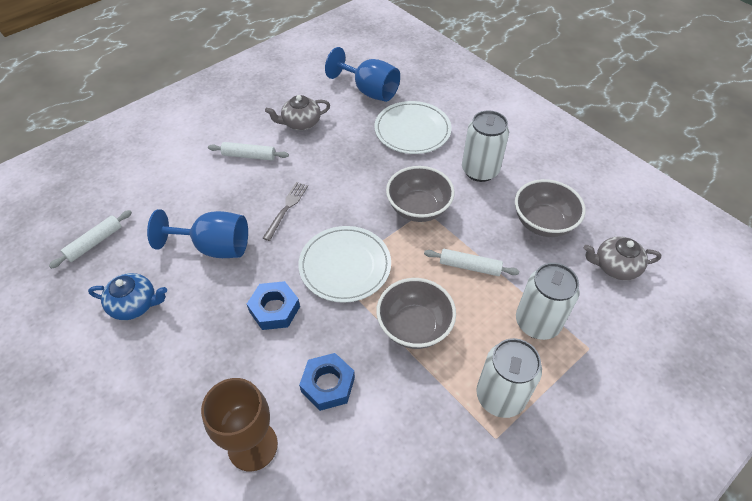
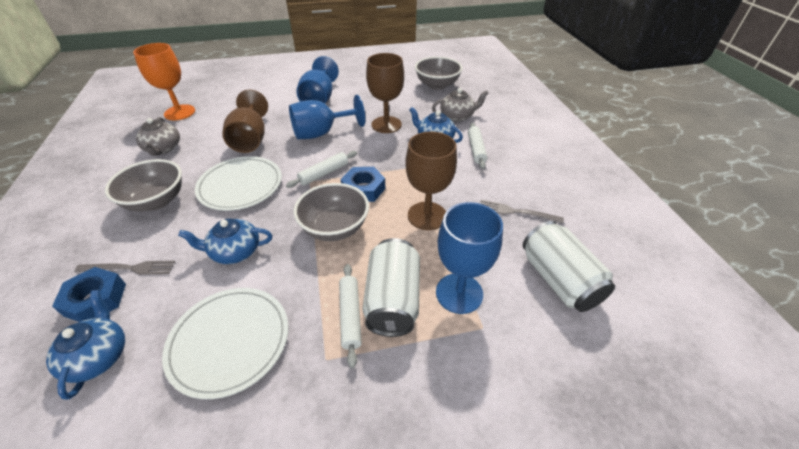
blue goblet: 2 -> 3
blue teapot: 1 -> 3
brown goblet: 1 -> 3
grey fork: 1 -> 2
orange goblet: 0 -> 1
white can: 3 -> 2

